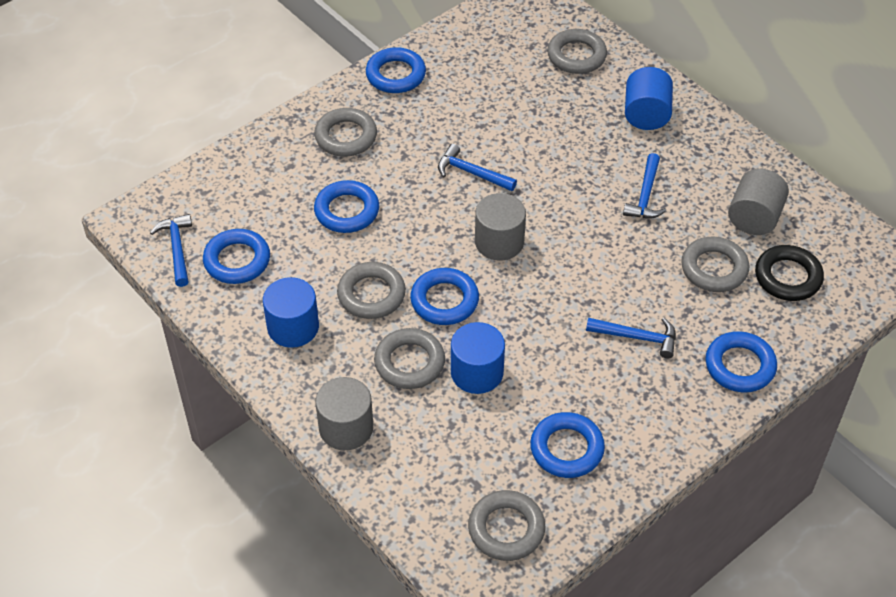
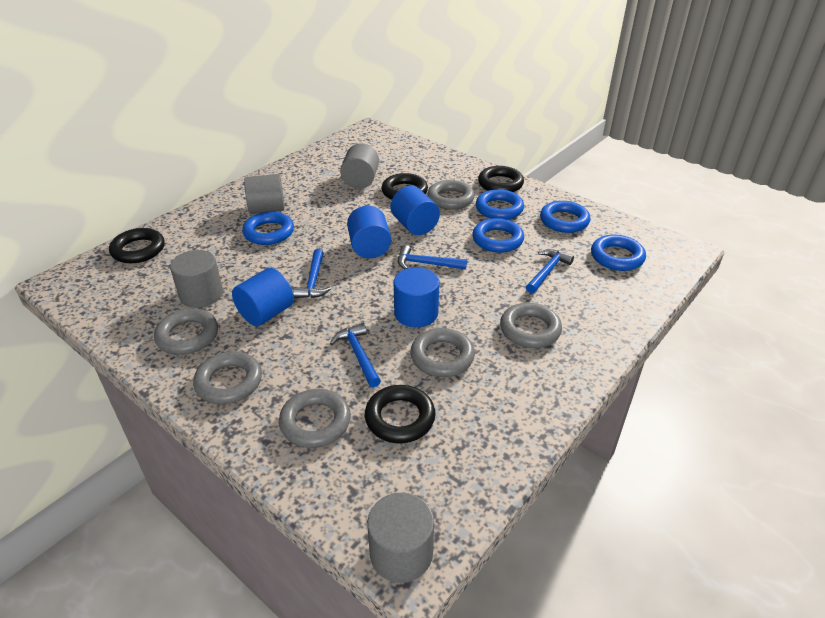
black ring: 1 -> 4
blue cylinder: 3 -> 4
blue ring: 6 -> 5
grey cylinder: 3 -> 4

